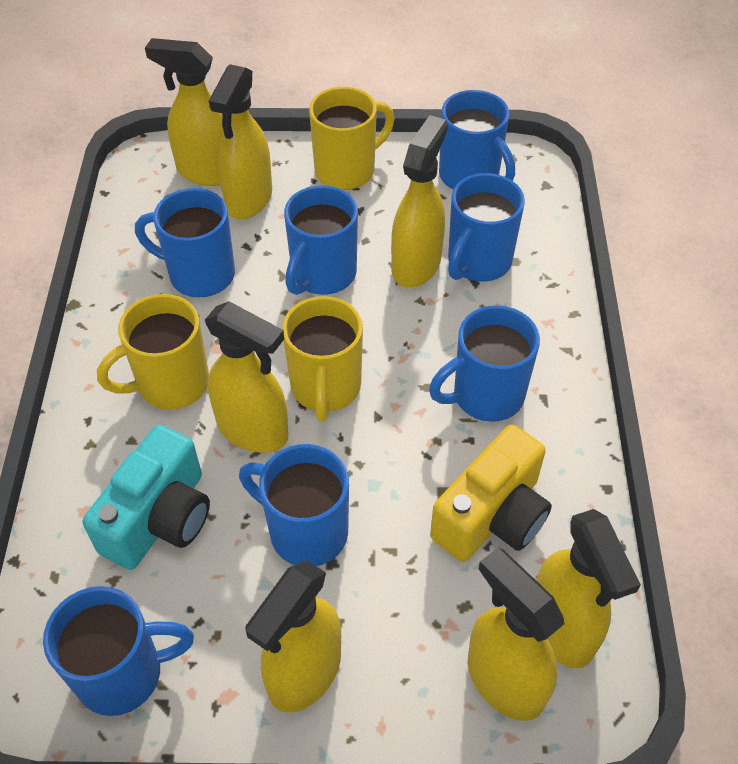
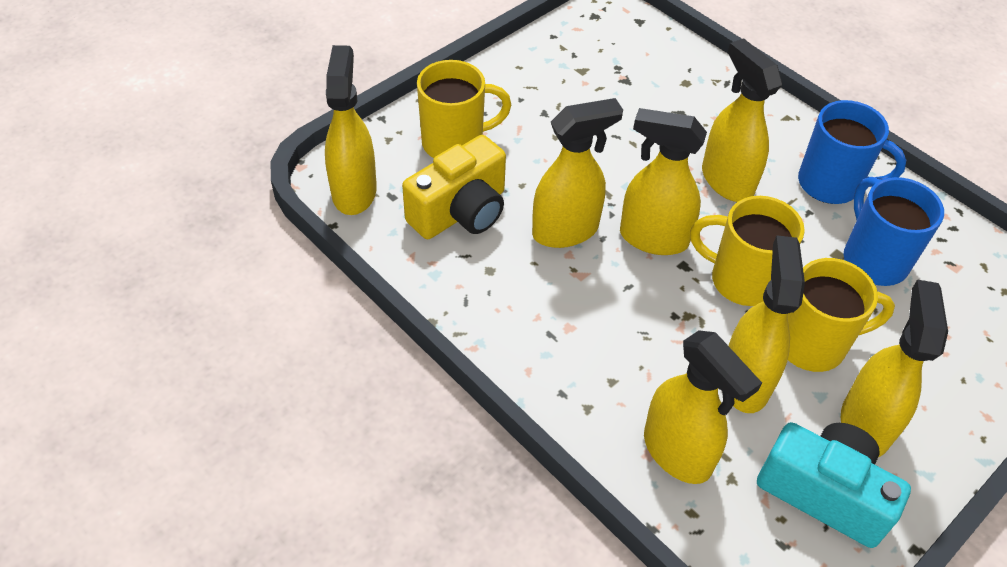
blue mug: 7 -> 2

